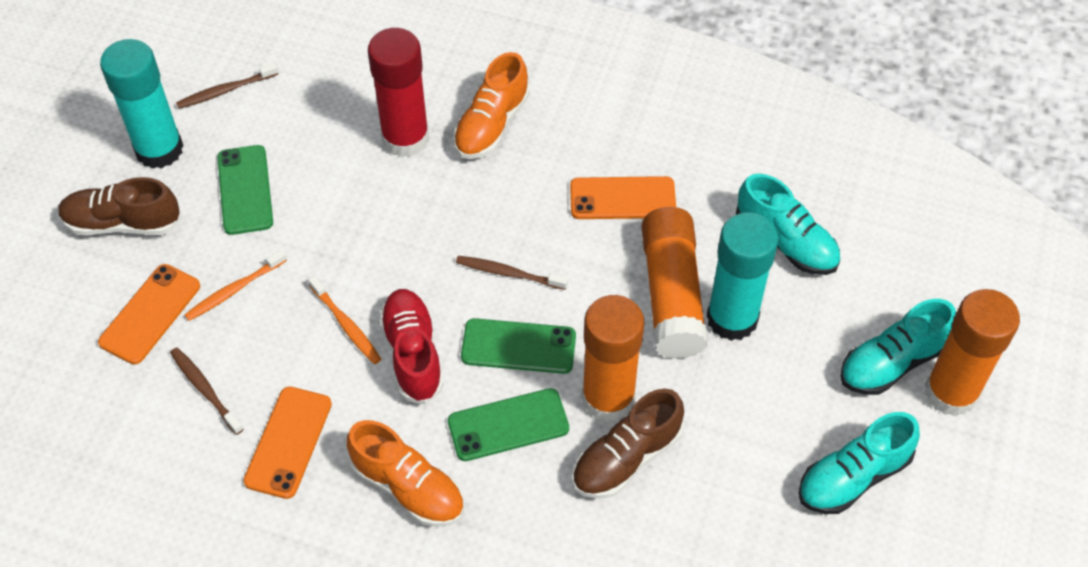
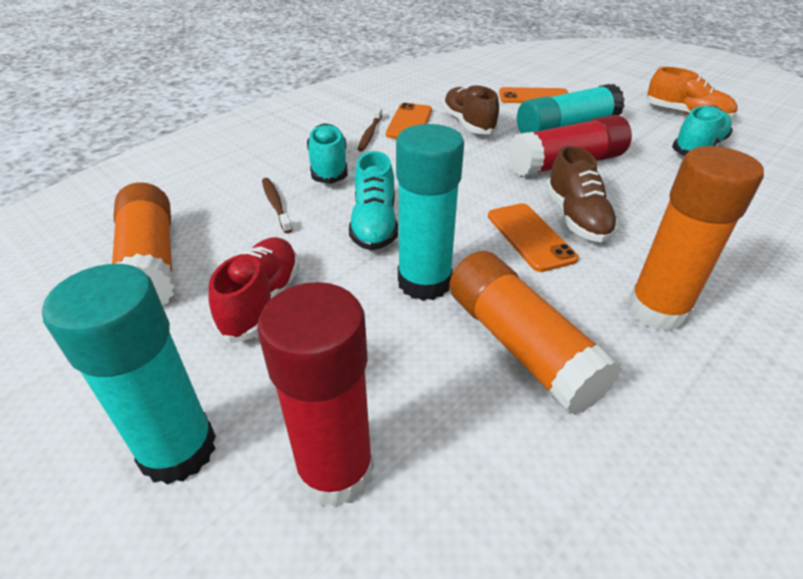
brown toothbrush: 3 -> 2
green phone: 3 -> 0
orange shoe: 2 -> 1
orange toothbrush: 2 -> 0
red glue stick: 1 -> 2
turquoise glue stick: 2 -> 3

